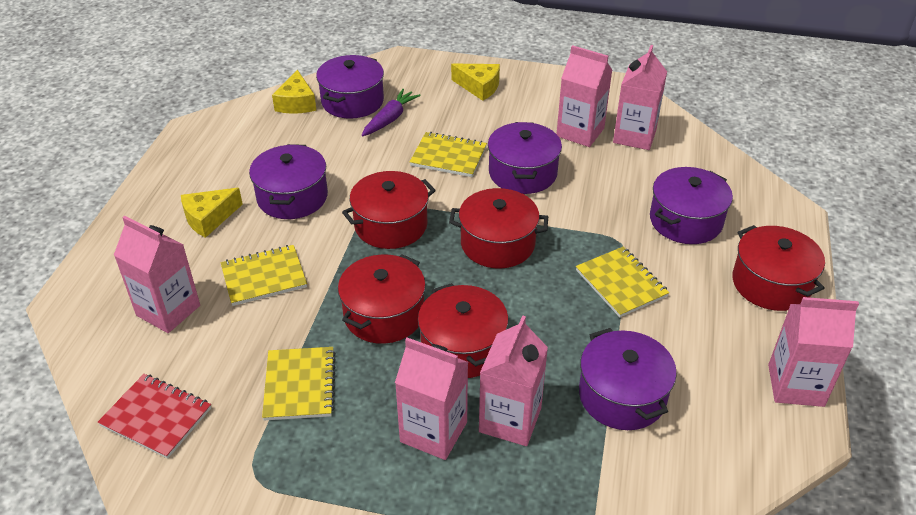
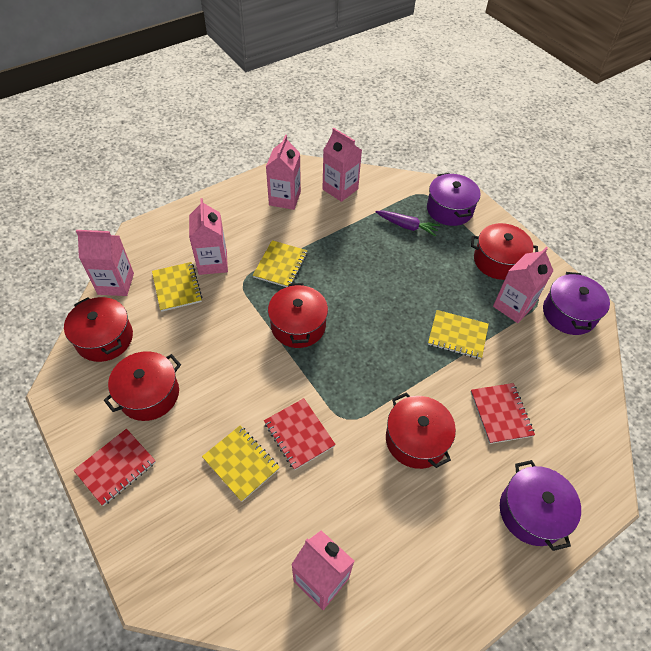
purple pot: 5 -> 3
red notebook: 1 -> 3
yellow cheese: 3 -> 0

